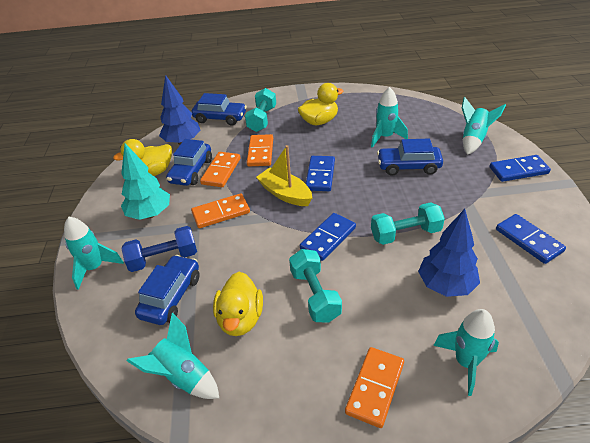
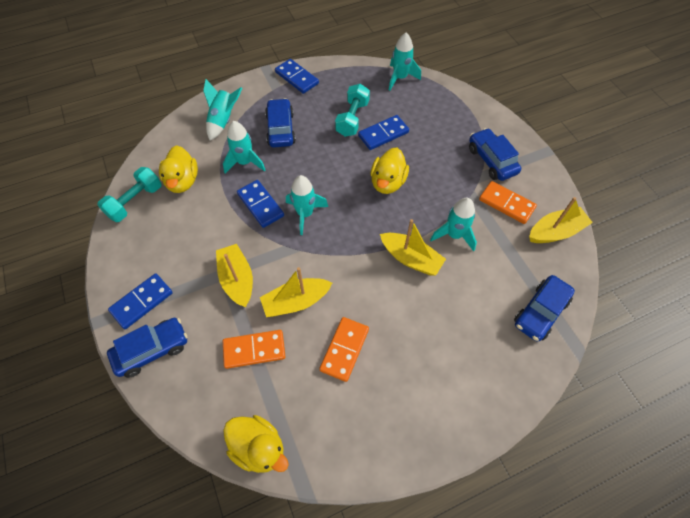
blue dumbbell: 1 -> 0
blue tree: 2 -> 0
orange domino: 4 -> 3
turquoise dumbbell: 3 -> 2
turquoise tree: 1 -> 0
yellow boat: 1 -> 4

